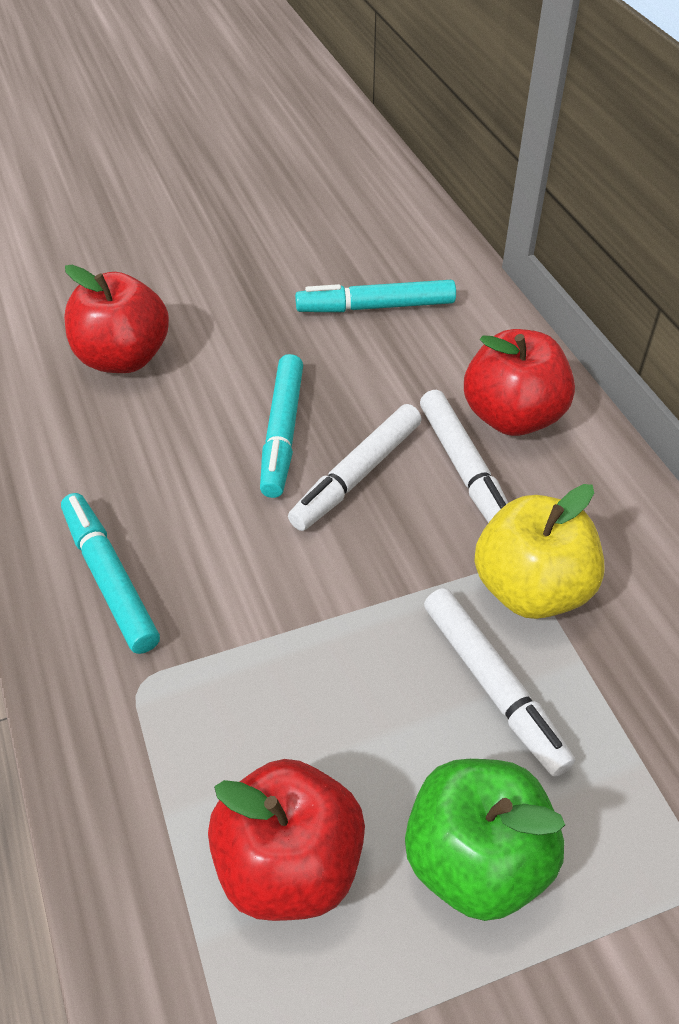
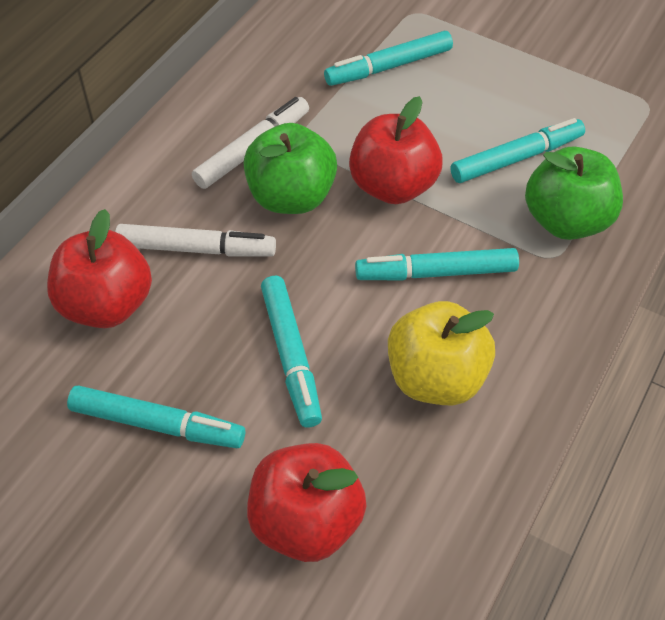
green apple: 1 -> 2
turquoise marker: 3 -> 5
white marker: 3 -> 2

